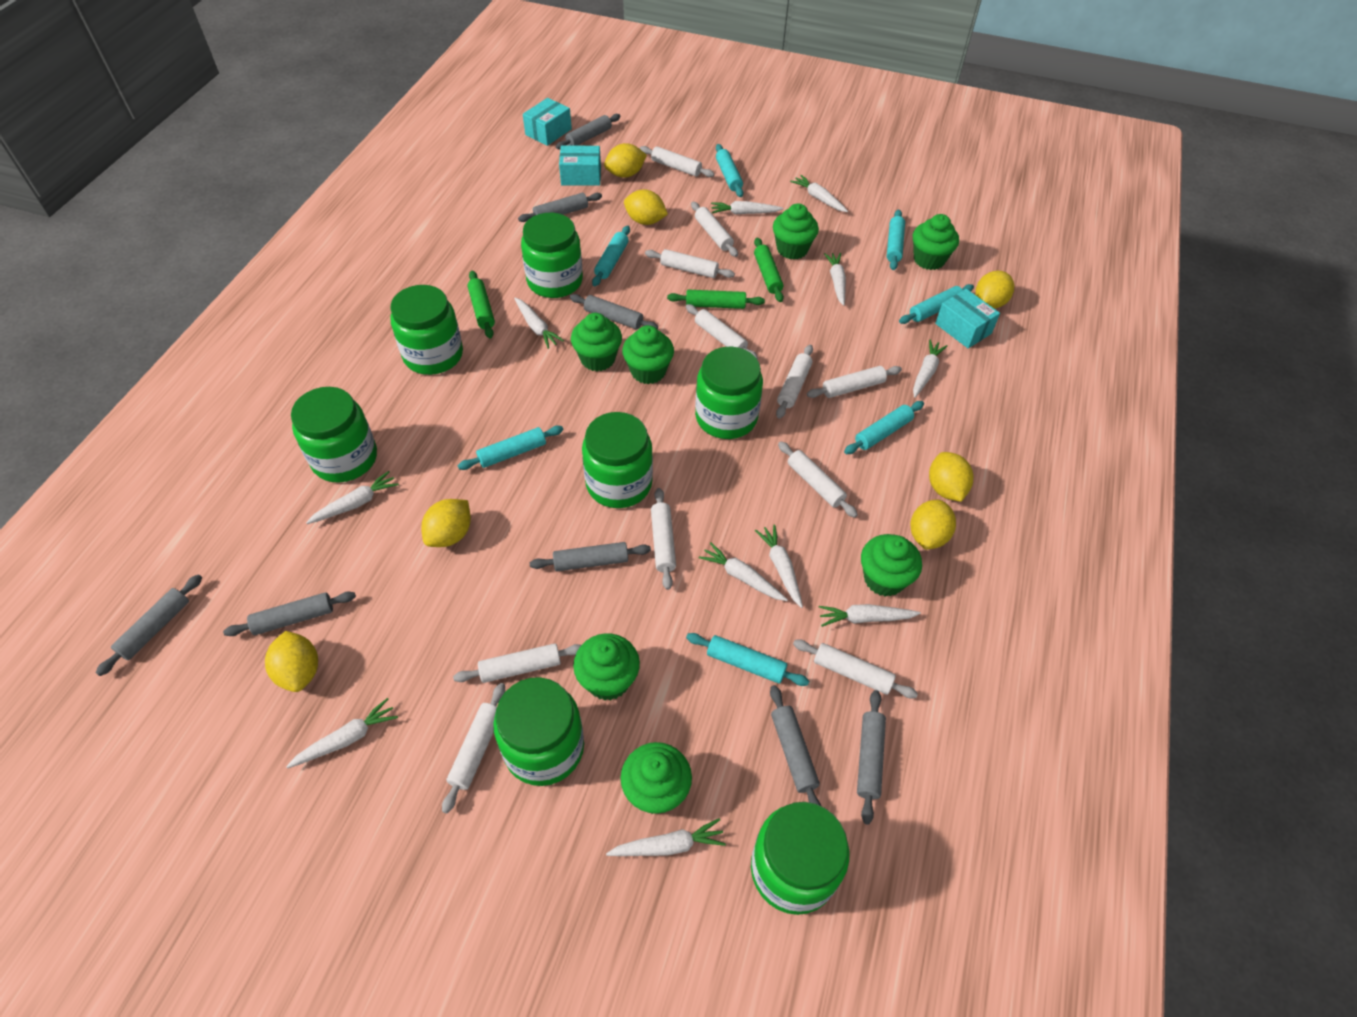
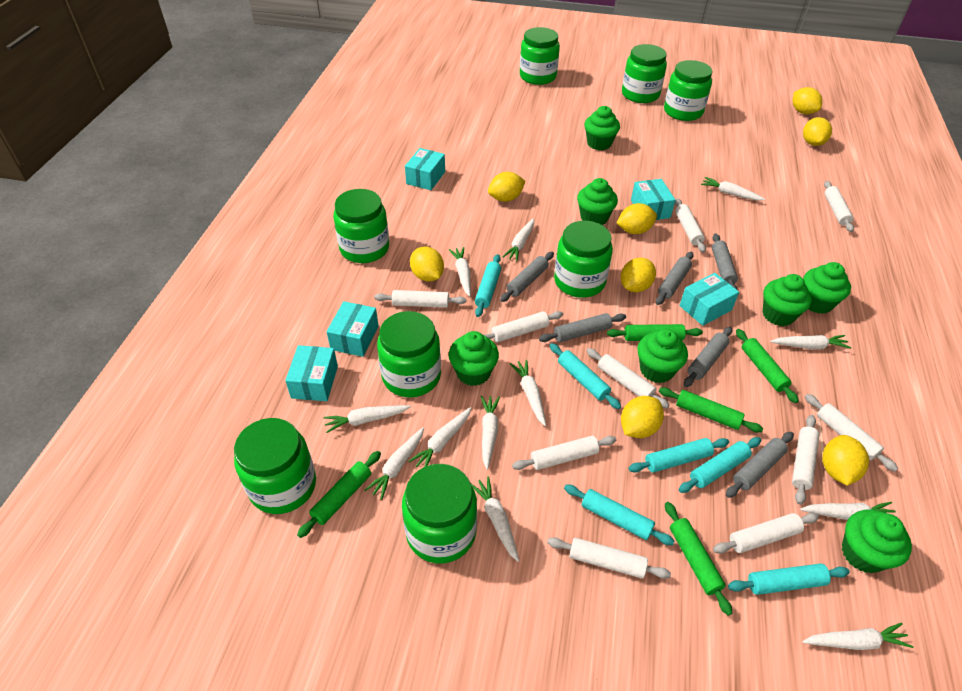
green jar: 7 -> 8
green rolling pin: 3 -> 5
grey rolling pin: 8 -> 6
turquoise box: 3 -> 5
turquoise rolling pin: 7 -> 6
white carrot: 11 -> 12
white rolling pin: 11 -> 10
yellow lemon: 7 -> 8

